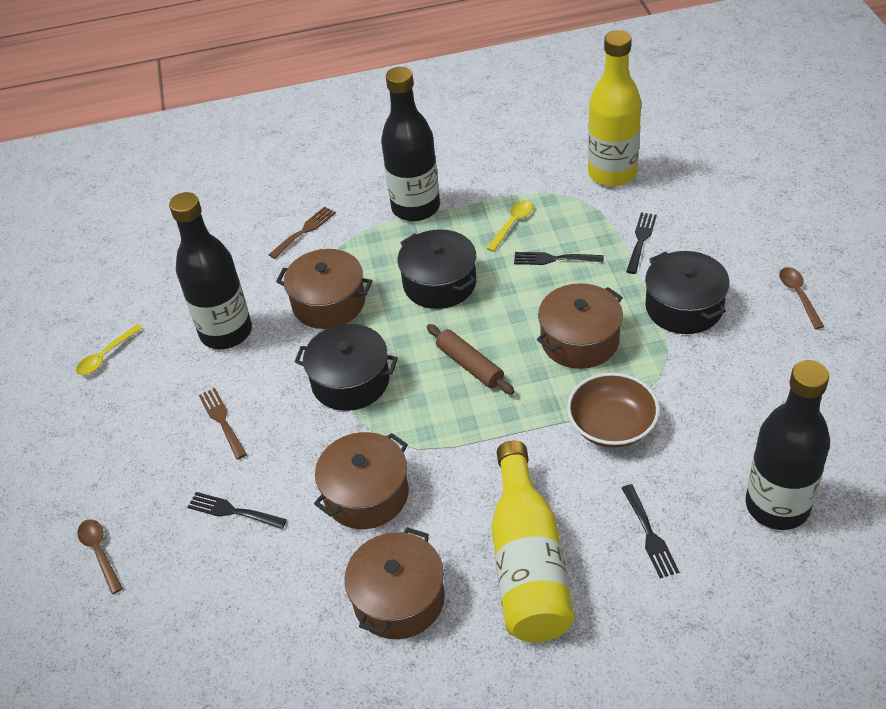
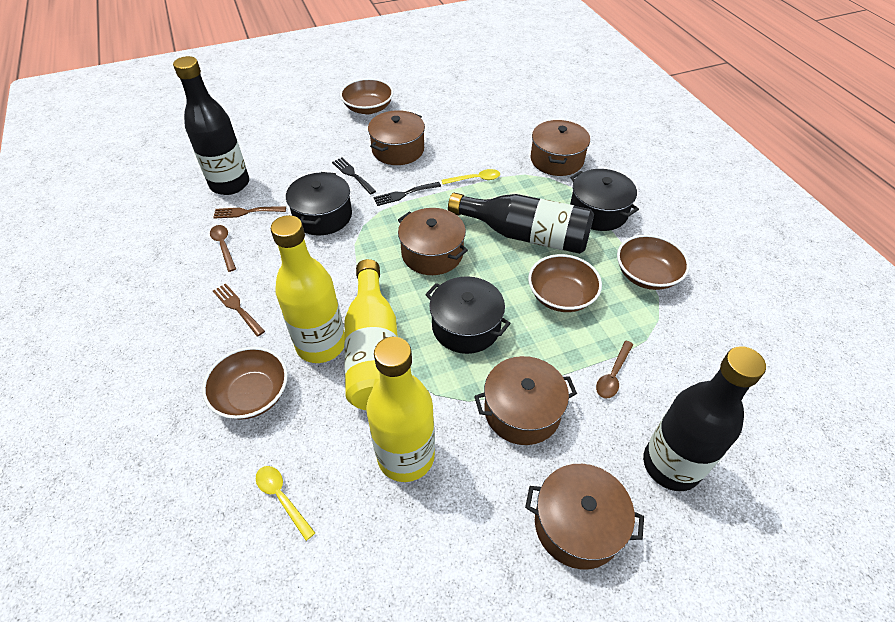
black fork: 4 -> 2
brown bowl: 1 -> 4
brown pot: 4 -> 5
brown rolling pin: 1 -> 0
yellow bottle: 2 -> 3

